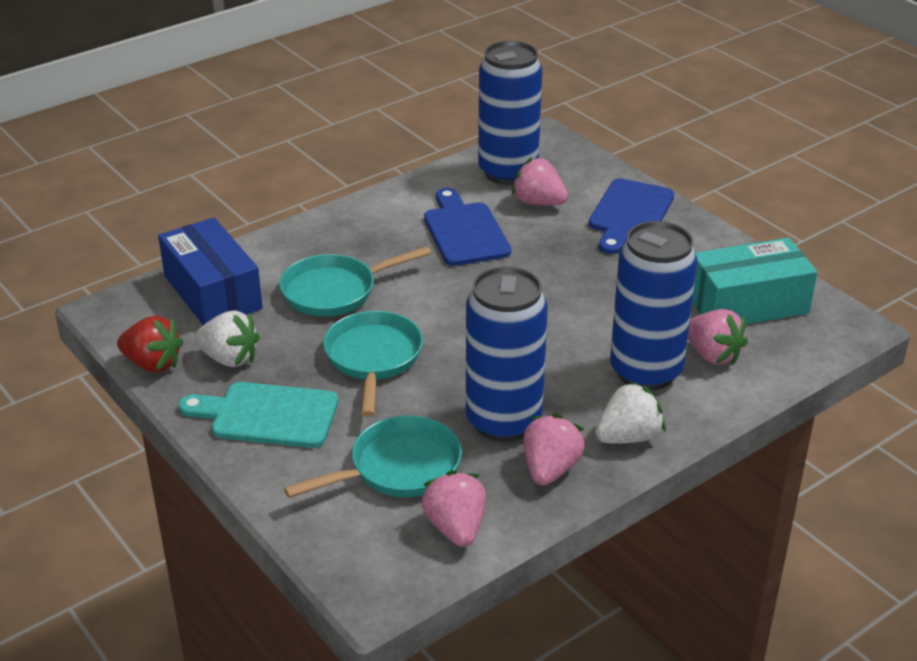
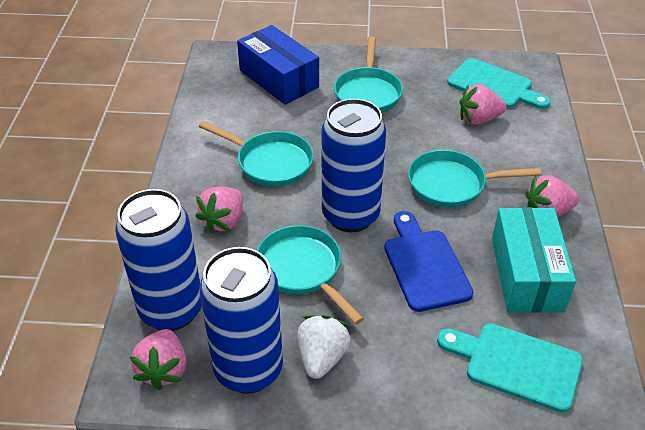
blue cutting board: 2 -> 1
red strawberry: 1 -> 0
turquoise cutting board: 1 -> 2
turquoise pan: 3 -> 4
white strawberry: 2 -> 1

